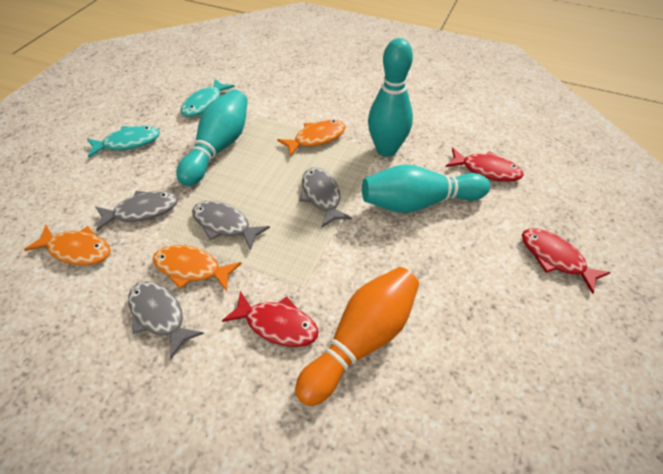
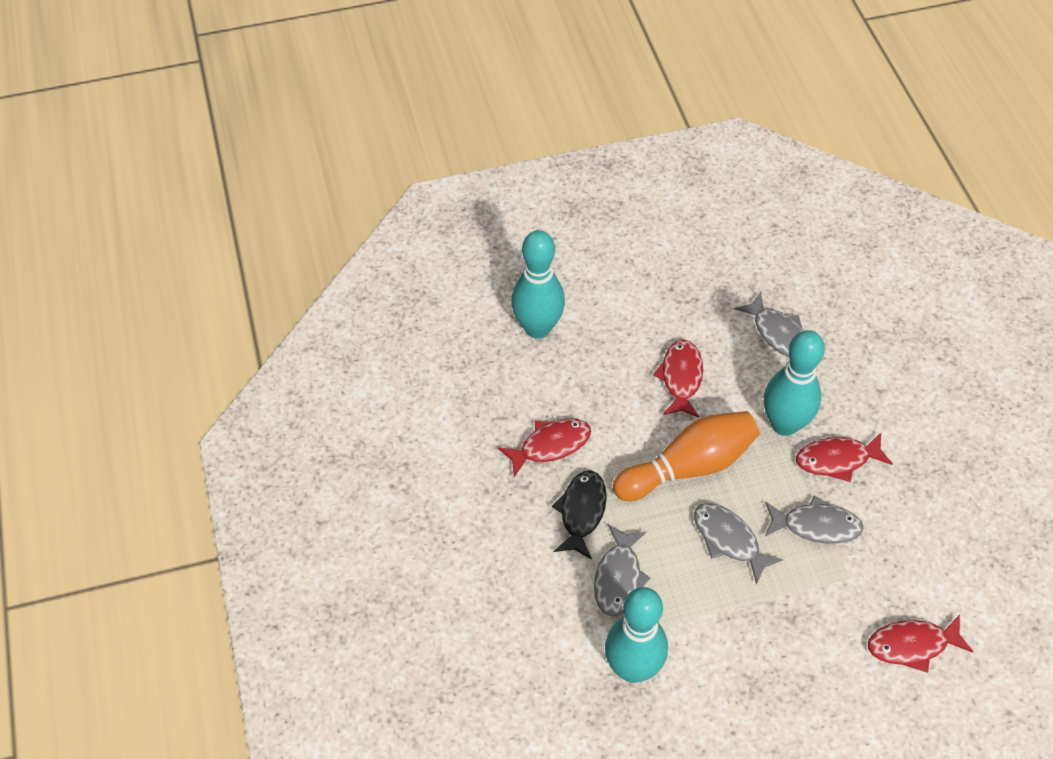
black fish: 0 -> 1
orange fish: 3 -> 0
red fish: 3 -> 4
turquoise fish: 2 -> 0

